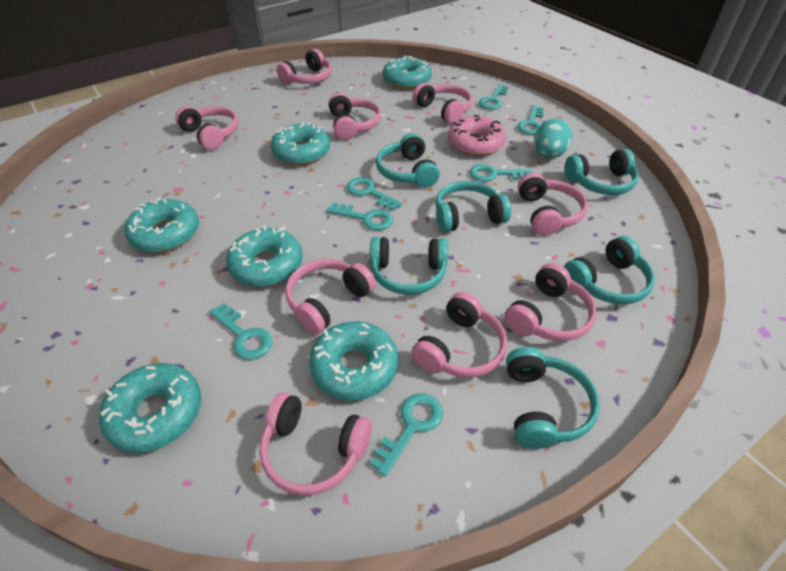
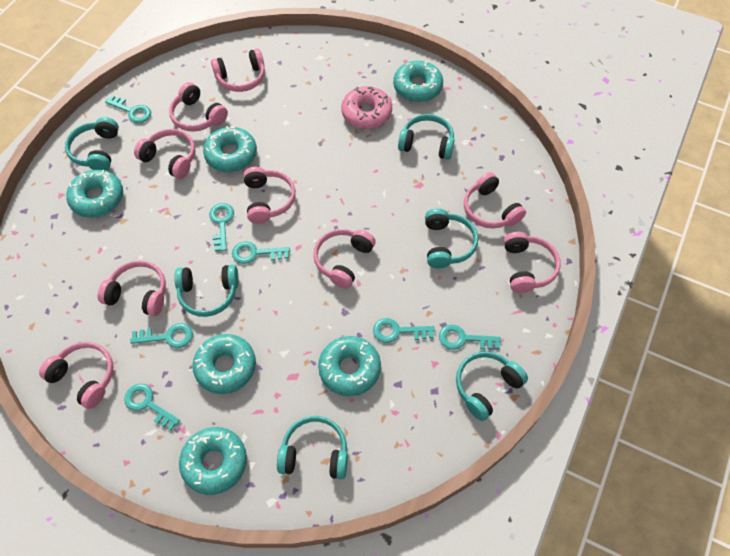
turquoise egg: 1 -> 0

